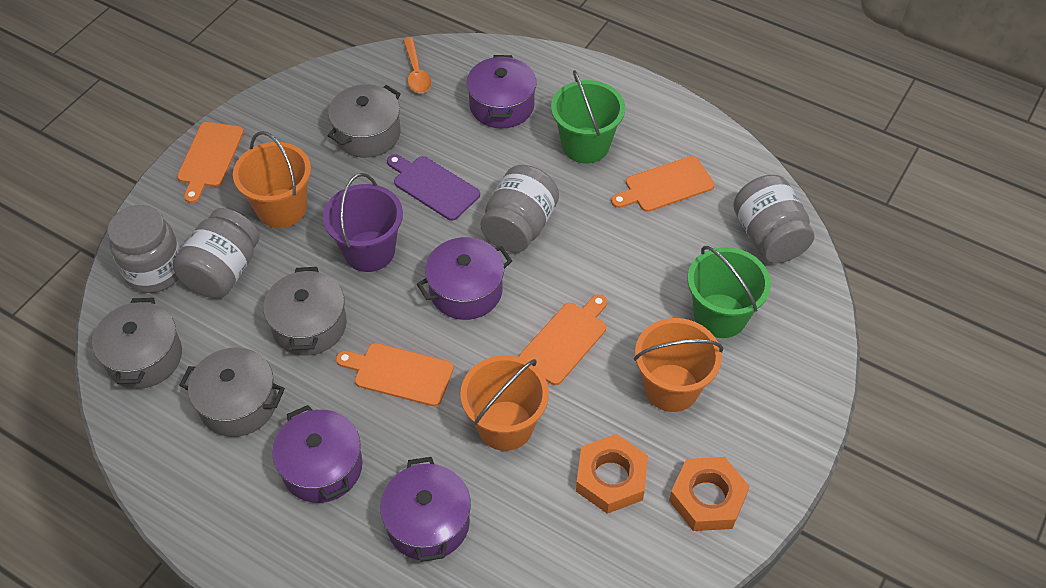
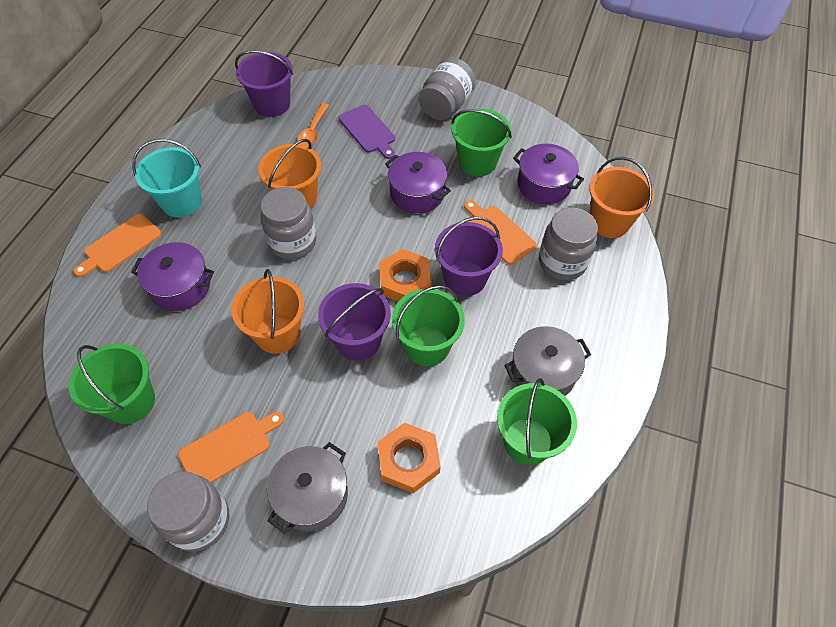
green bucket: 2 -> 4
grey pot: 4 -> 2
orange cutting board: 4 -> 3
purple bucket: 1 -> 3
purple pot: 4 -> 3
turquoise bucket: 0 -> 1

